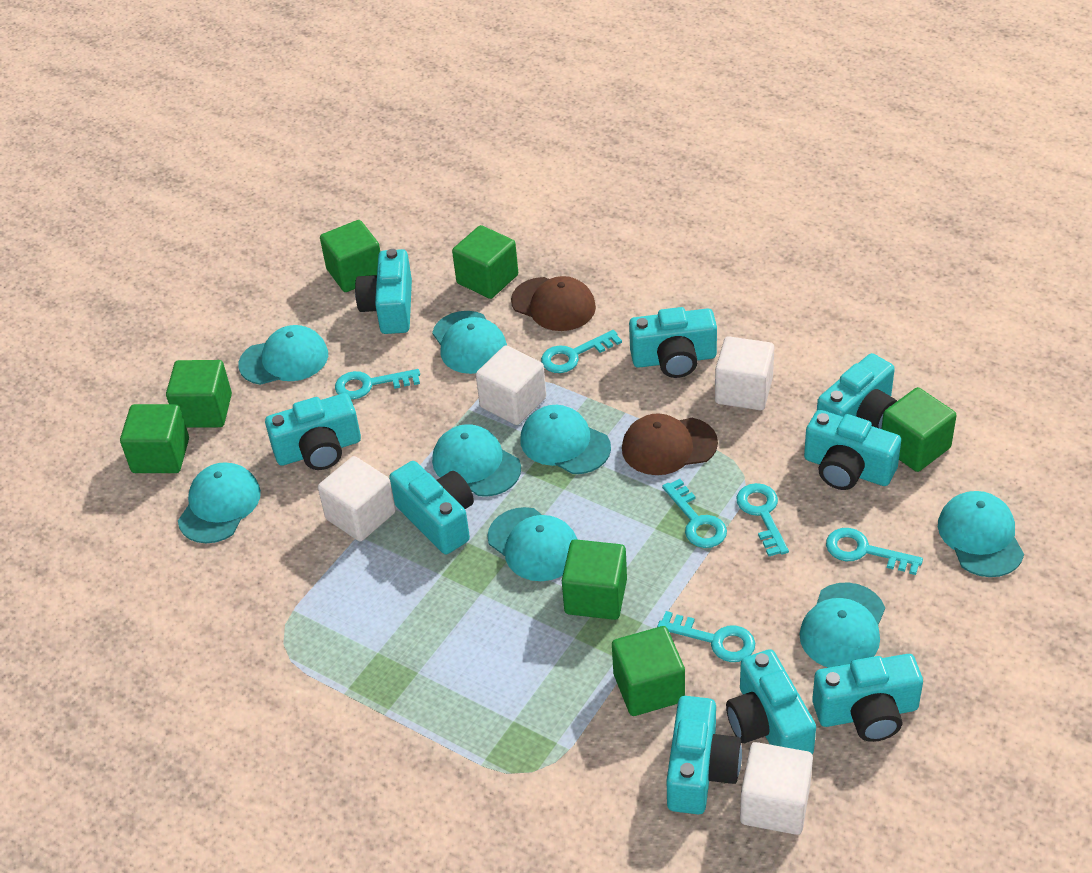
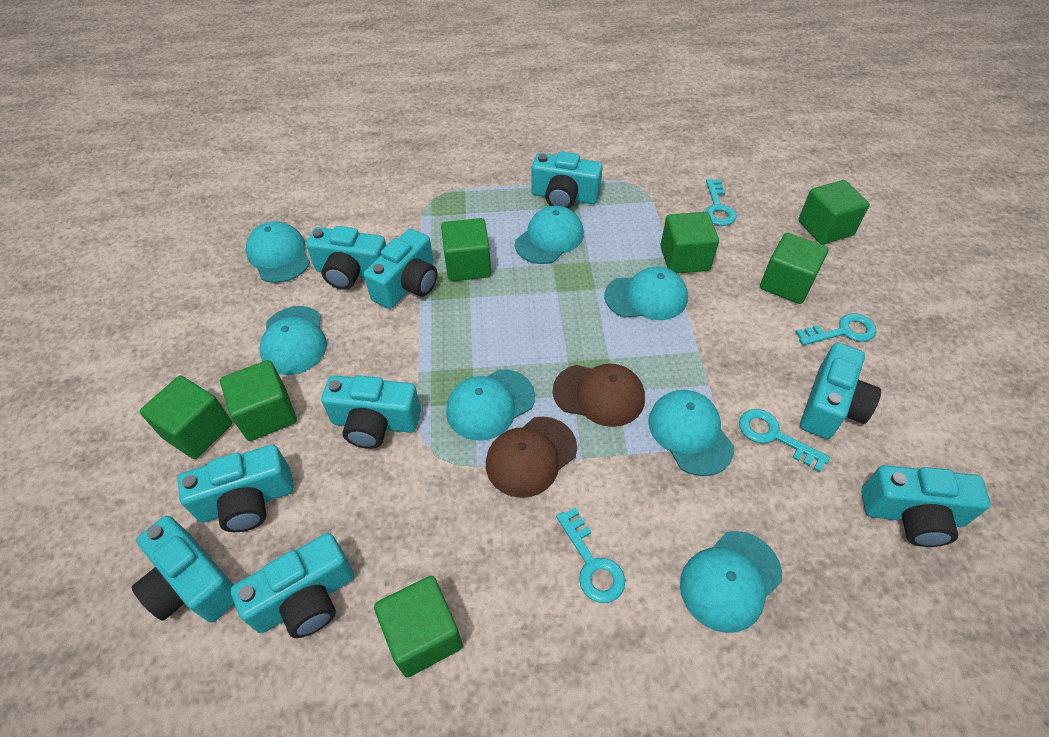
turquoise cap: 8 -> 7
turquoise key: 6 -> 4
white cube: 4 -> 0

